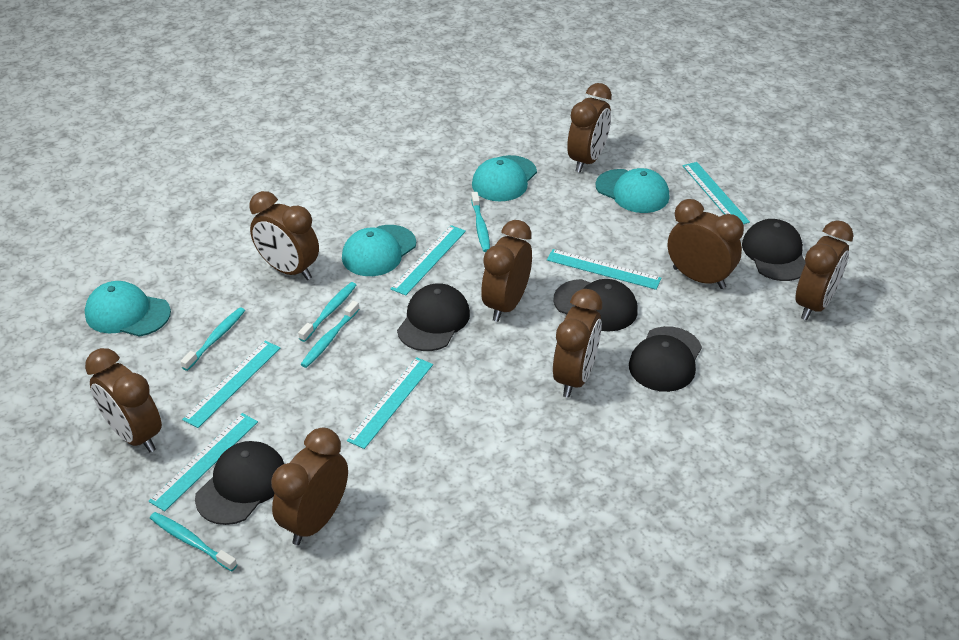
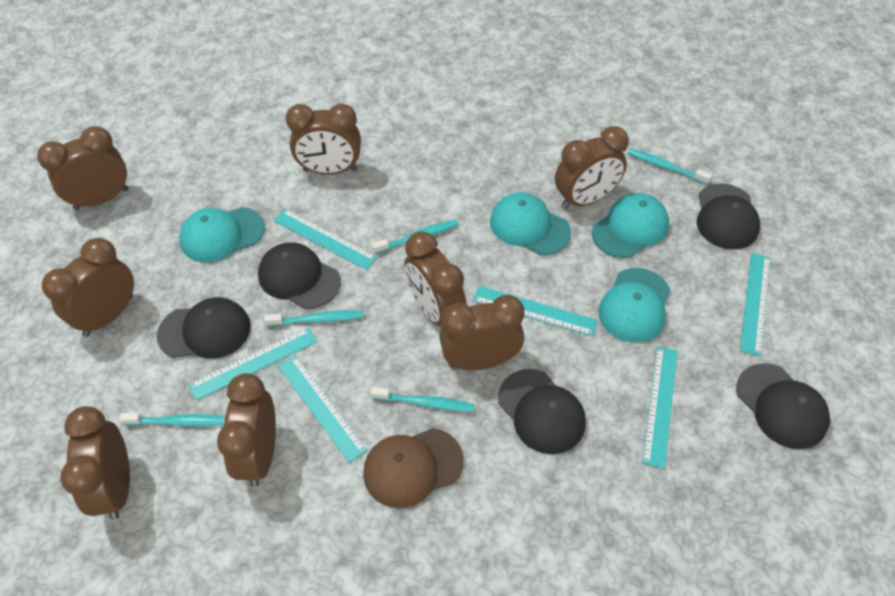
brown cap: 0 -> 1

